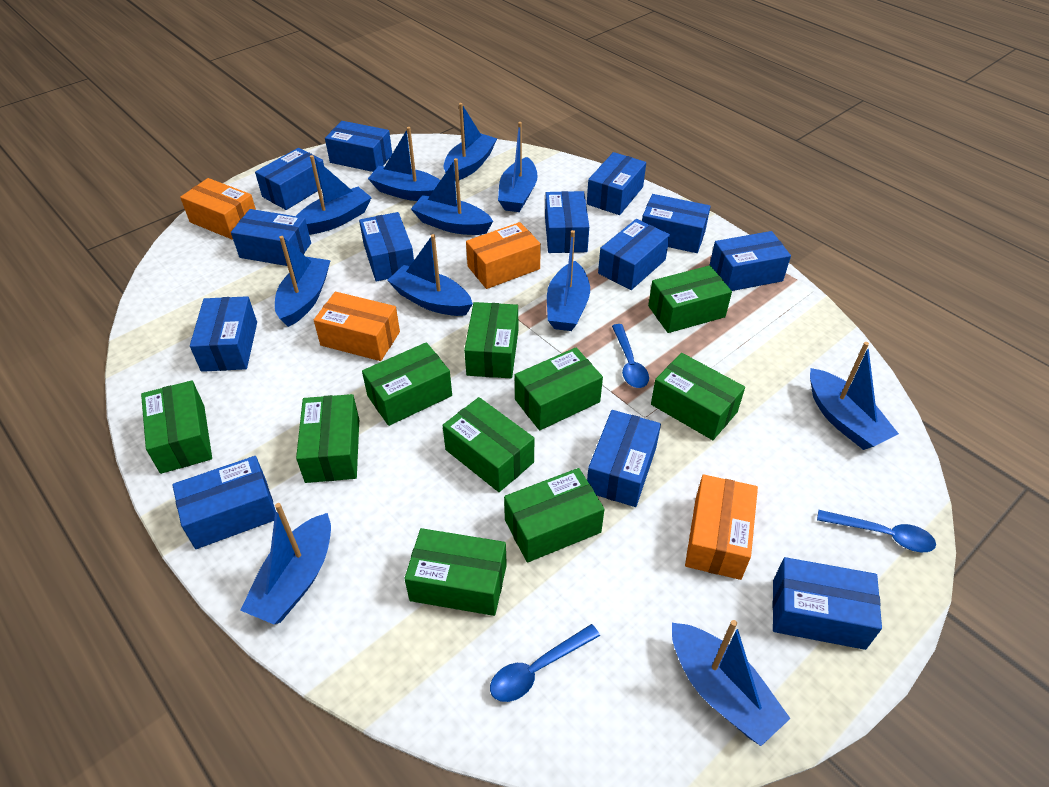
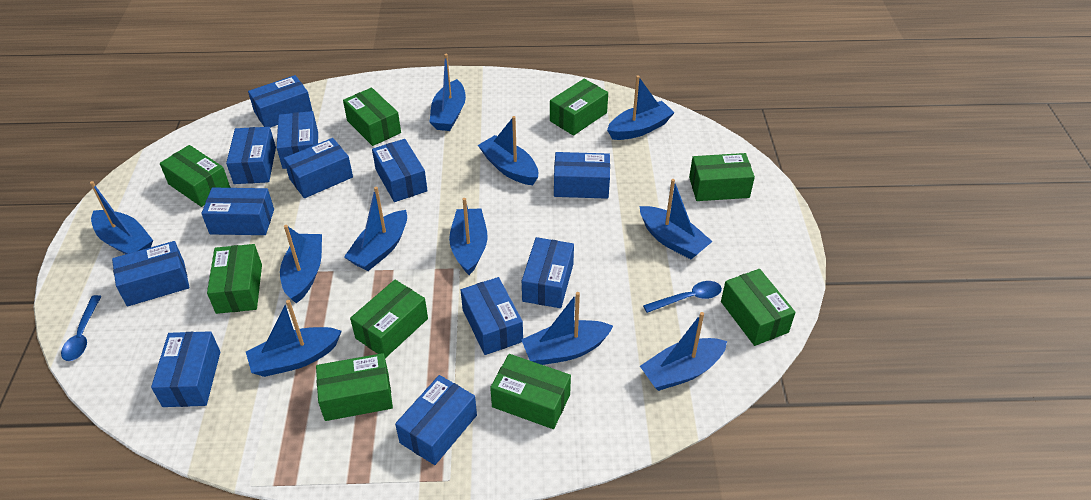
blue box: 13 -> 12
blue spoon: 3 -> 2
green box: 10 -> 9
orange box: 4 -> 0

